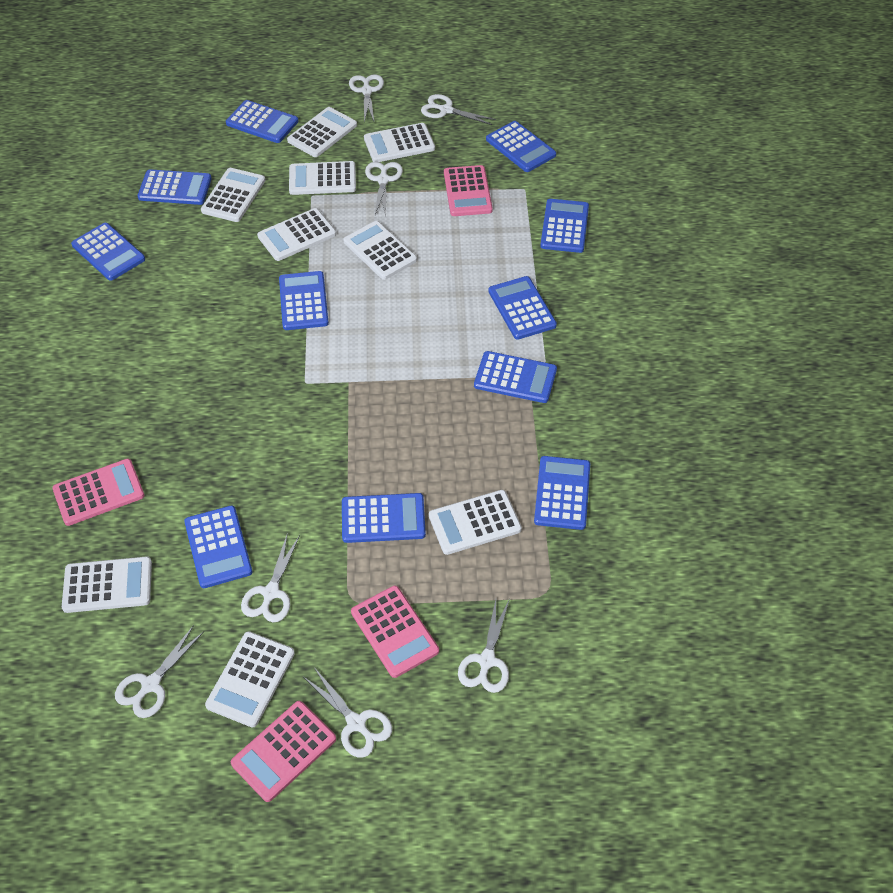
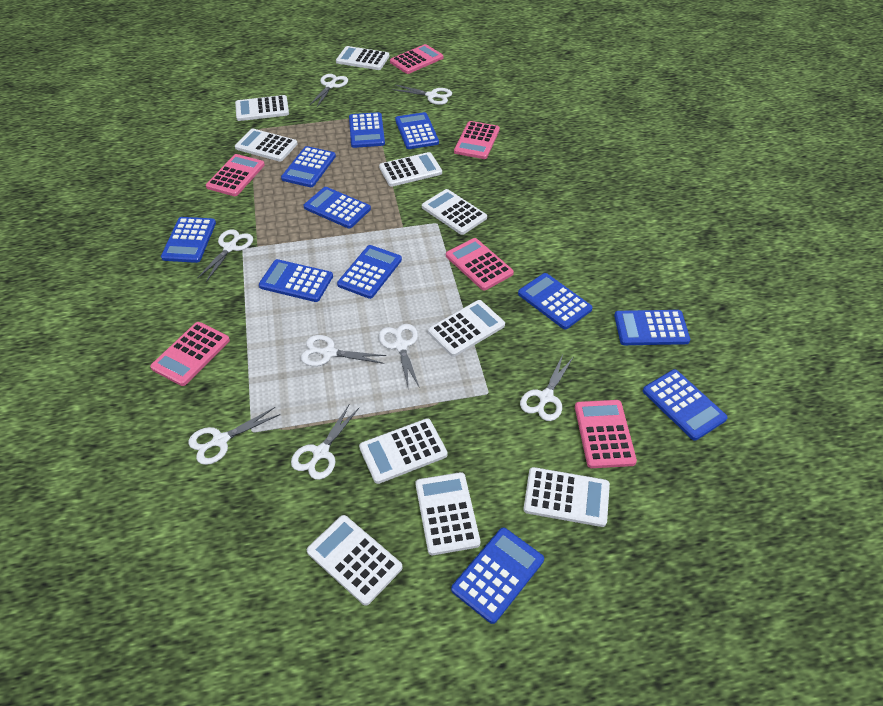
pink calculator: 4 -> 6
white calculator: 9 -> 10
white scissors: 7 -> 8

